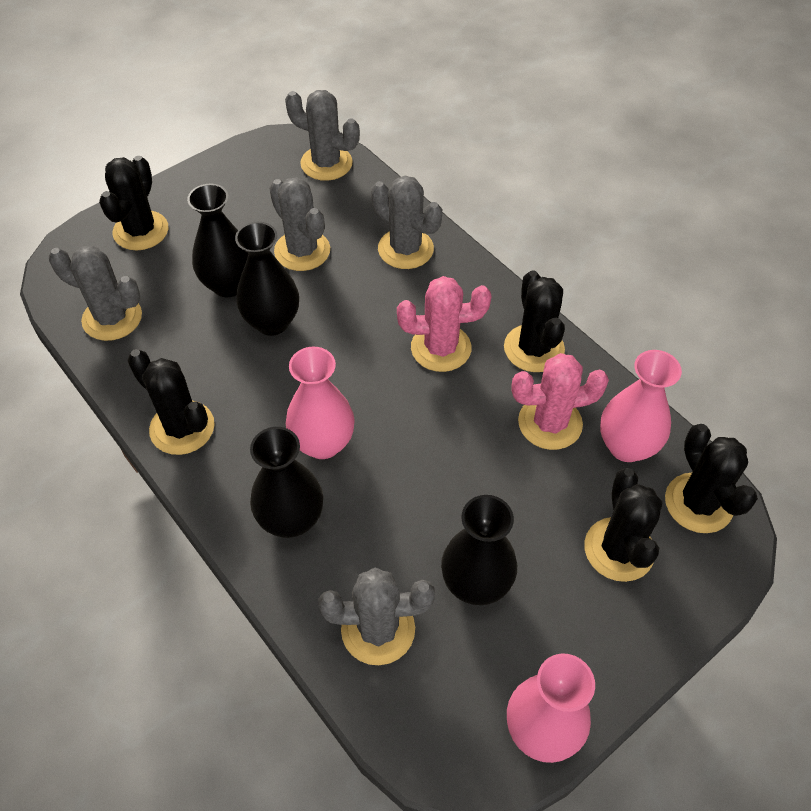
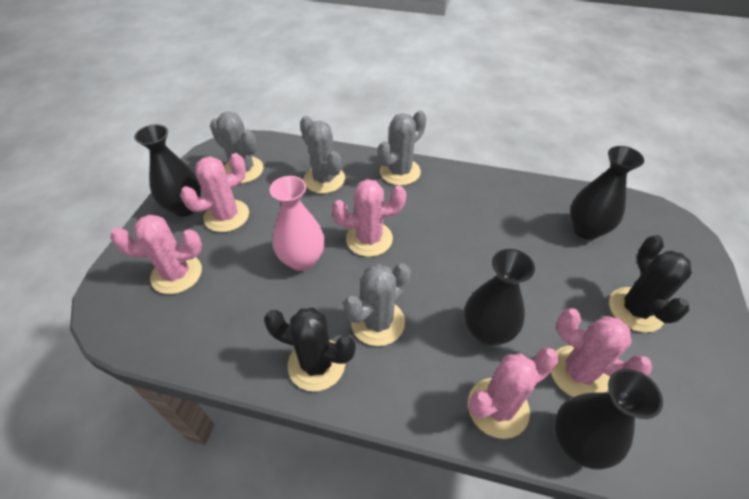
black cactus: 5 -> 2
grey cactus: 5 -> 4
pink cactus: 2 -> 5
pink vase: 3 -> 1

